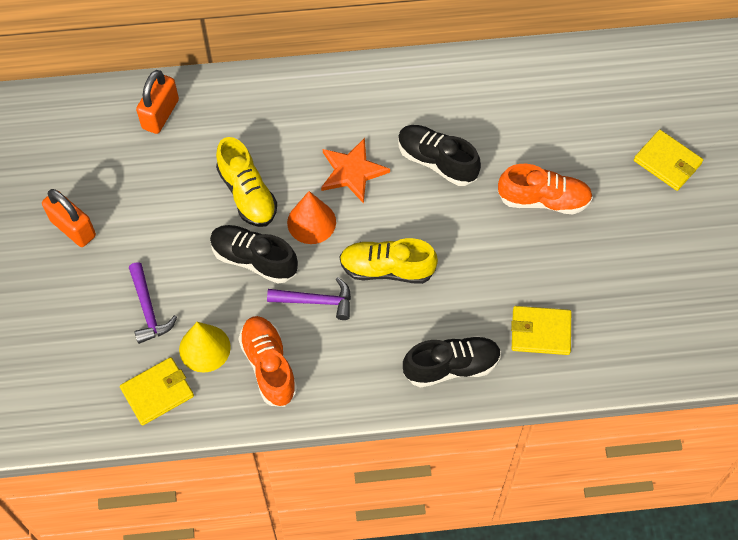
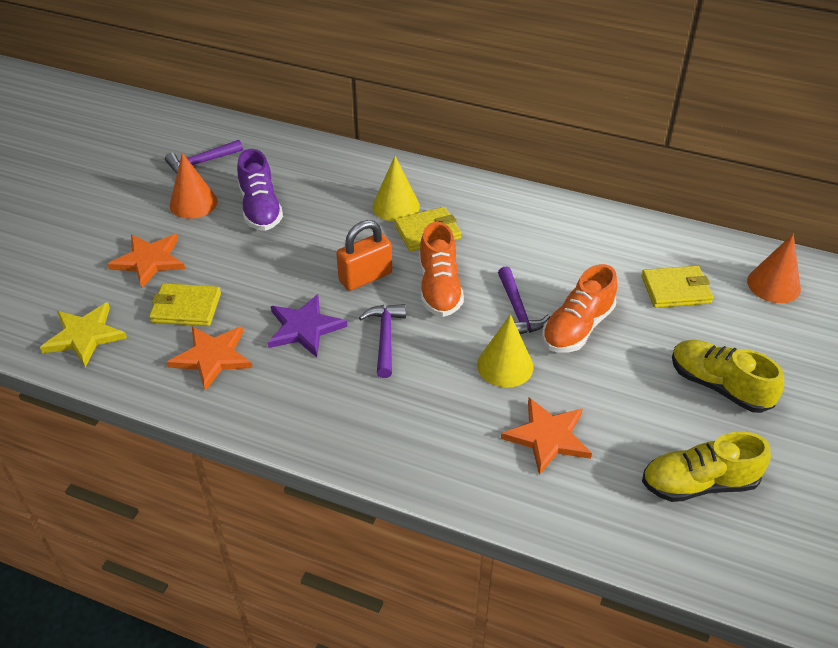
black shoe: 3 -> 0
orange cone: 1 -> 2
orange padlock: 2 -> 1
orange star: 1 -> 3
purple hammer: 2 -> 3
purple shoe: 0 -> 1
purple star: 0 -> 1
yellow cone: 1 -> 2
yellow star: 0 -> 1

